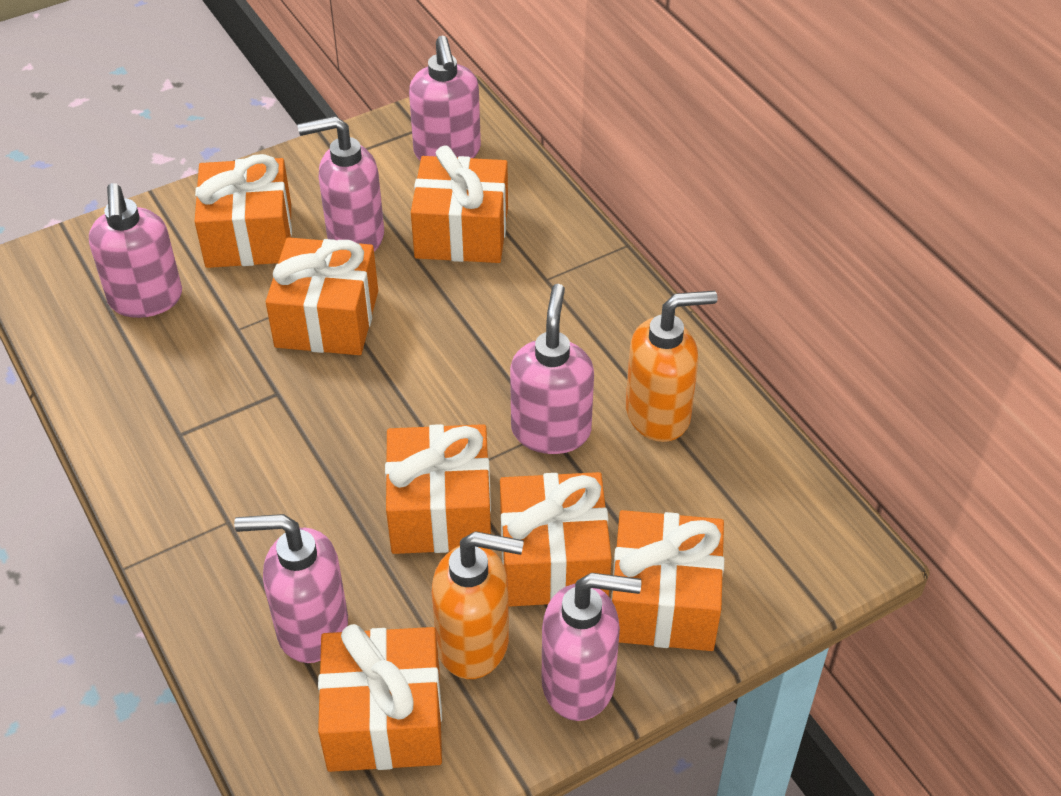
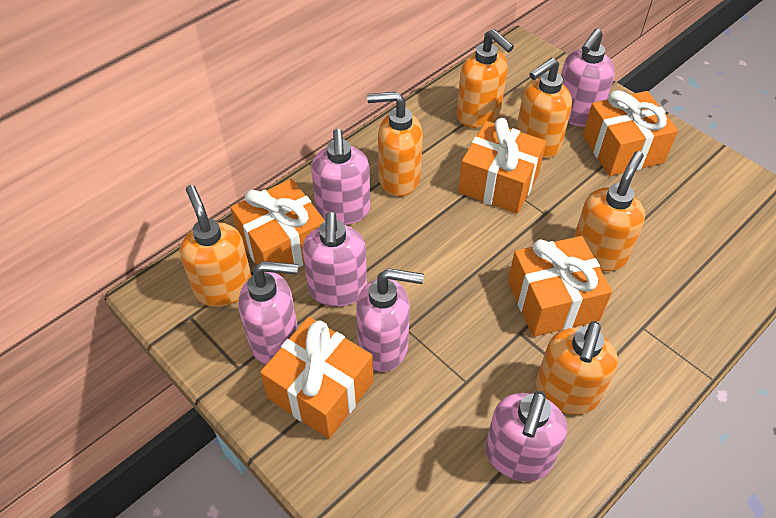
orange gift: 7 -> 5
orange soap dispenser: 2 -> 6

